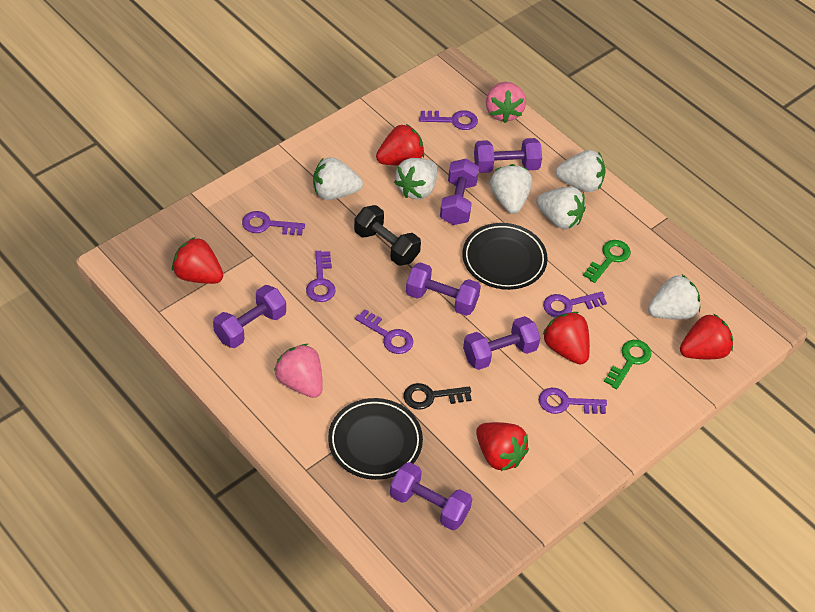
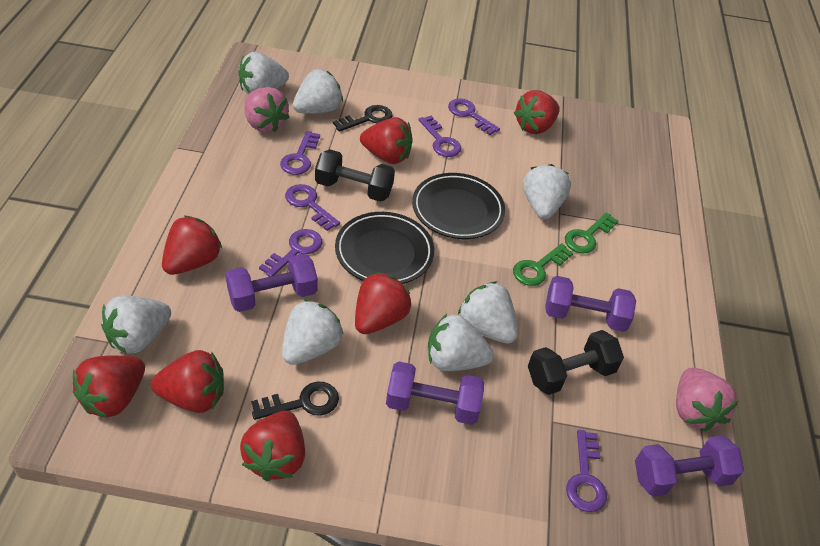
black dumbbell: 1 -> 2
black key: 1 -> 2
purple dumbbell: 6 -> 4
red strawberry: 5 -> 7
white strawberry: 6 -> 7

